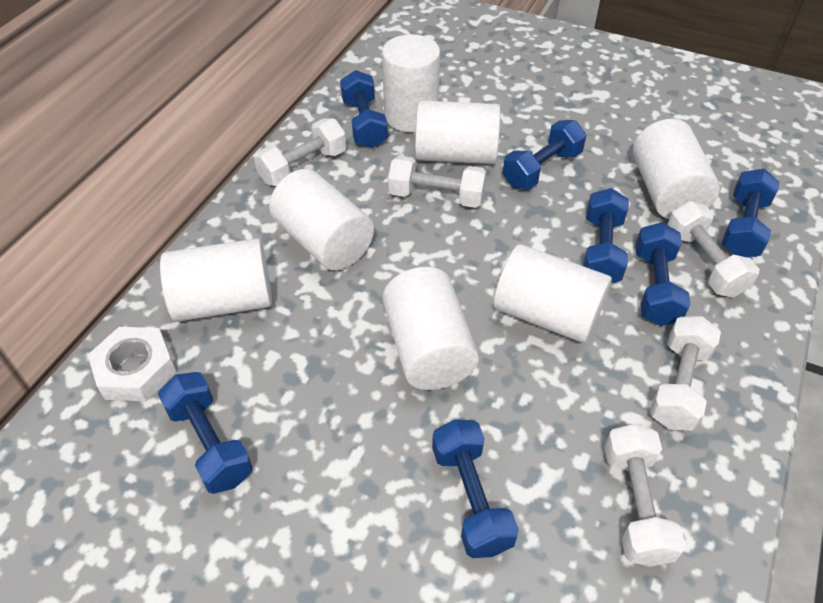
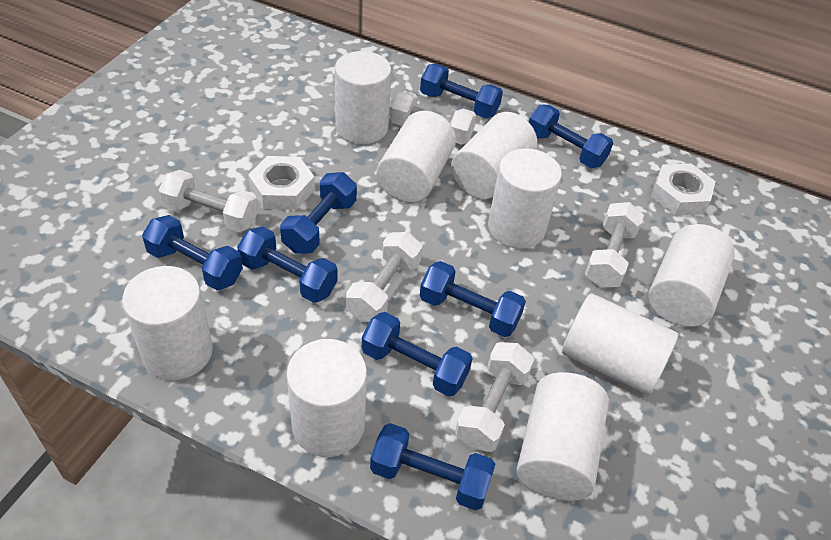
blue dumbbell: 7 -> 8
white cylinder: 7 -> 9
white nut: 1 -> 2

